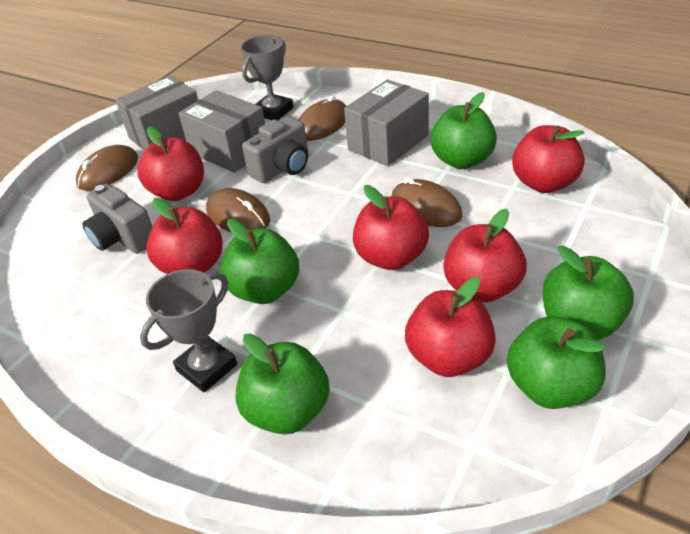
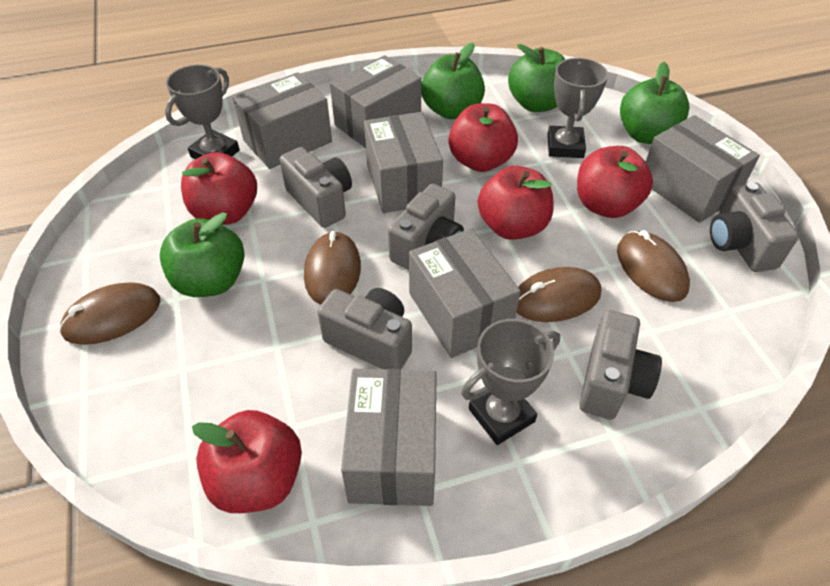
green apple: 5 -> 4
grey box: 3 -> 6
grey camera: 2 -> 5
grey trophy: 2 -> 3
red apple: 6 -> 5

